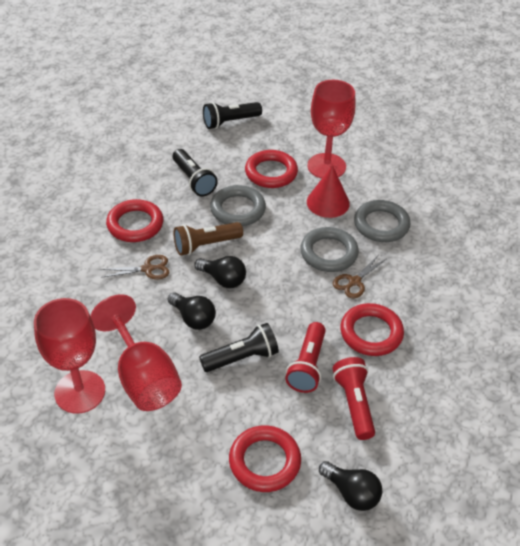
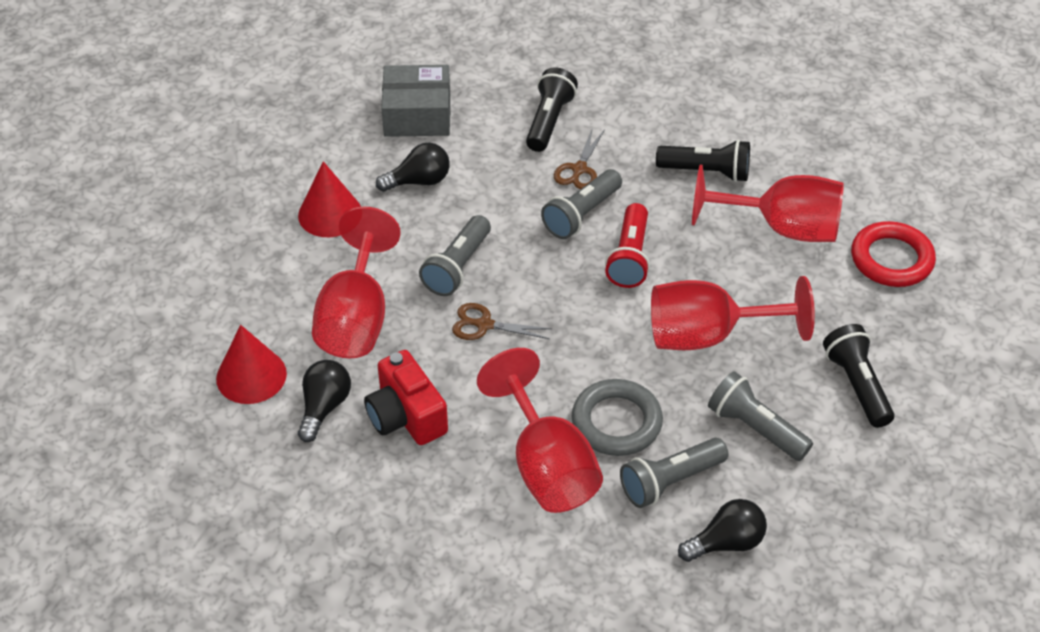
brown flashlight: 1 -> 0
grey box: 0 -> 1
grey flashlight: 0 -> 4
grey ring: 3 -> 1
red camera: 0 -> 1
red cone: 1 -> 2
red flashlight: 2 -> 1
red goblet: 3 -> 4
red ring: 4 -> 1

